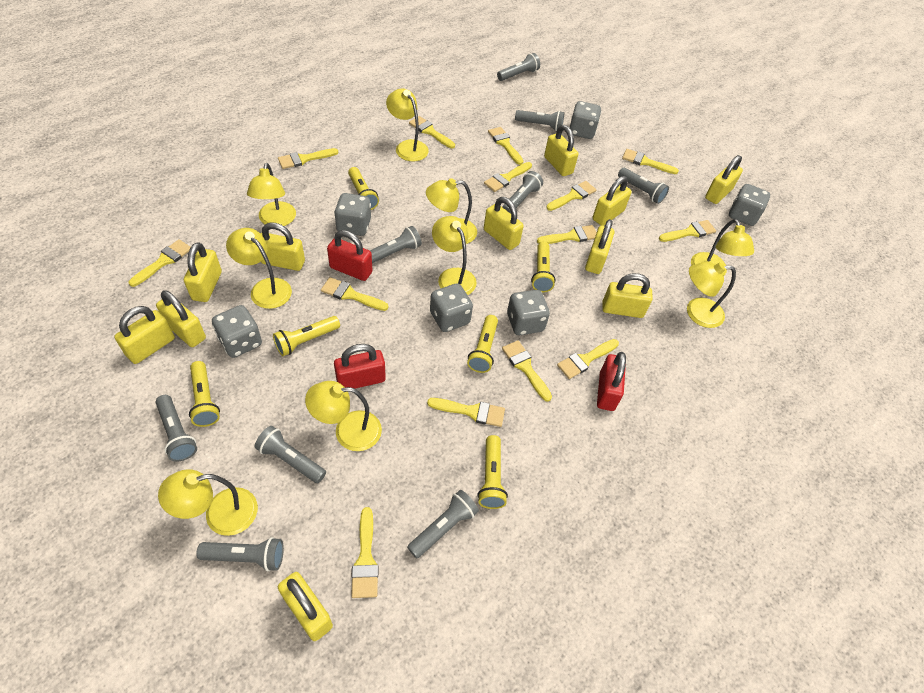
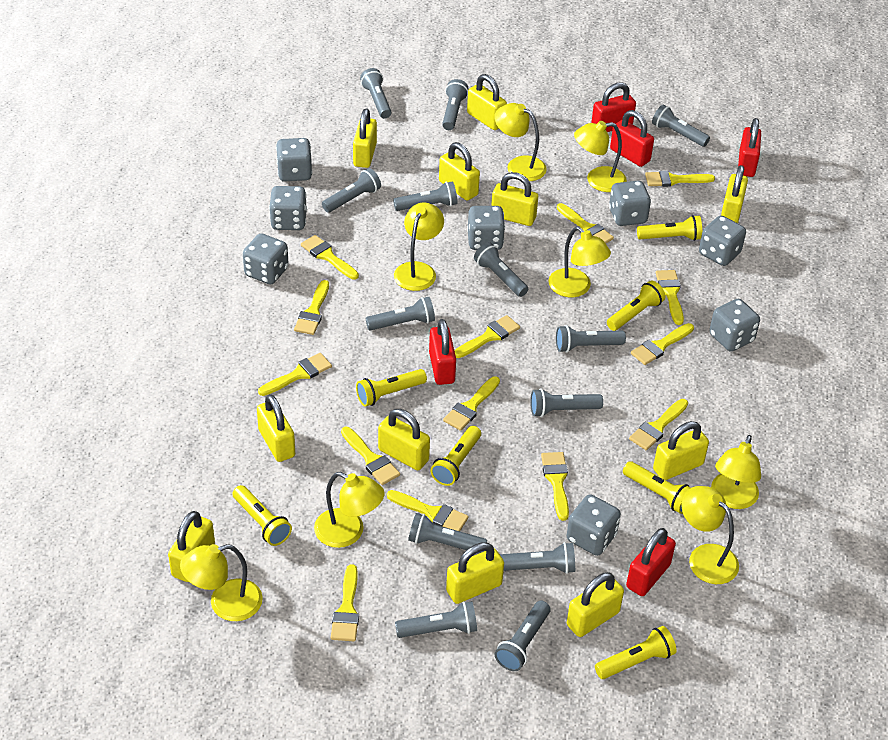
grey dice: 6 -> 8
grey flashlight: 9 -> 13
red padlock: 3 -> 5
yellow flashlight: 6 -> 7
yellow lamp: 9 -> 8

